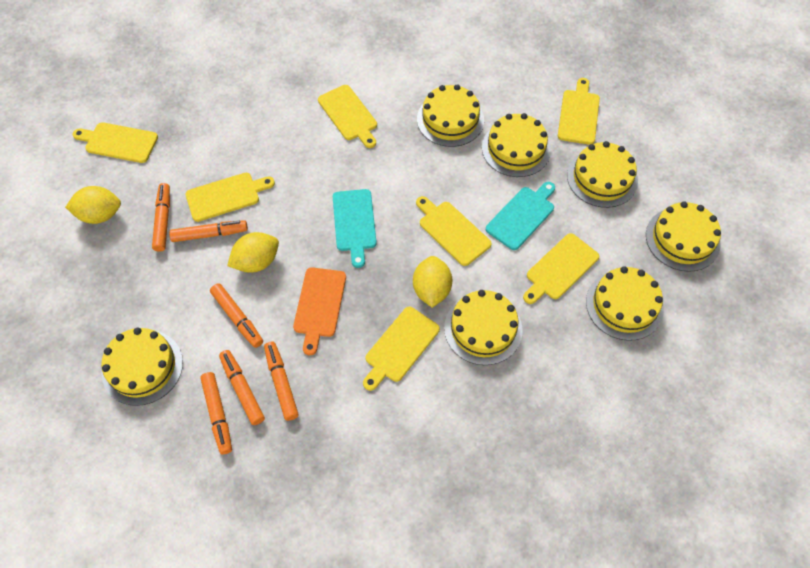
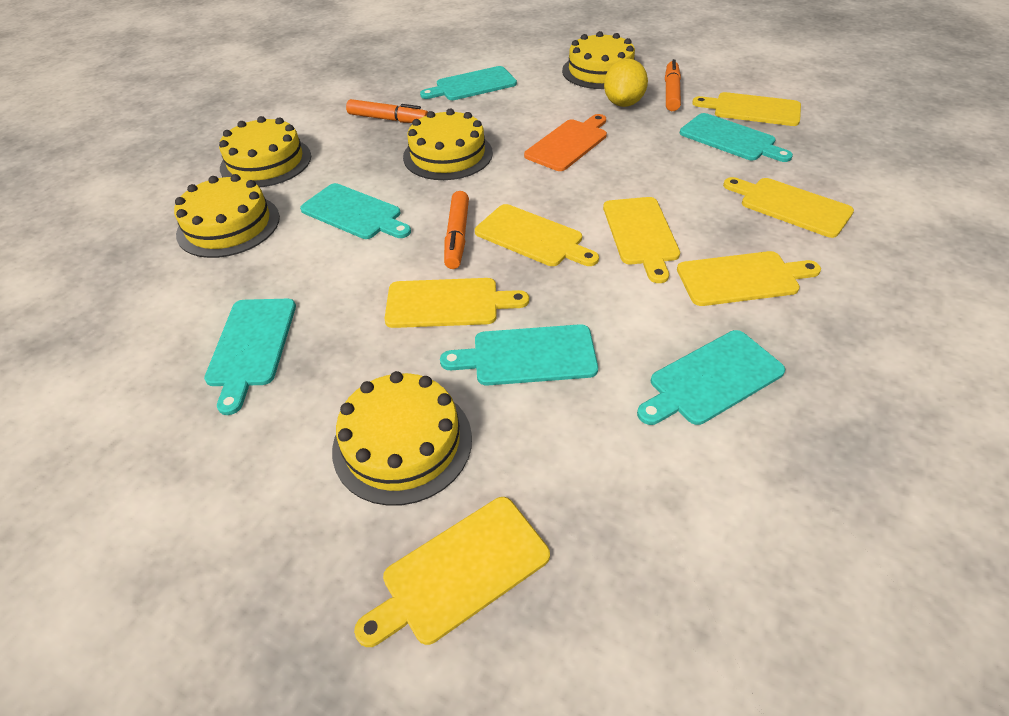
orange marker: 6 -> 3
turquoise cutting board: 2 -> 6
yellow cake: 7 -> 5
yellow lemon: 3 -> 1

